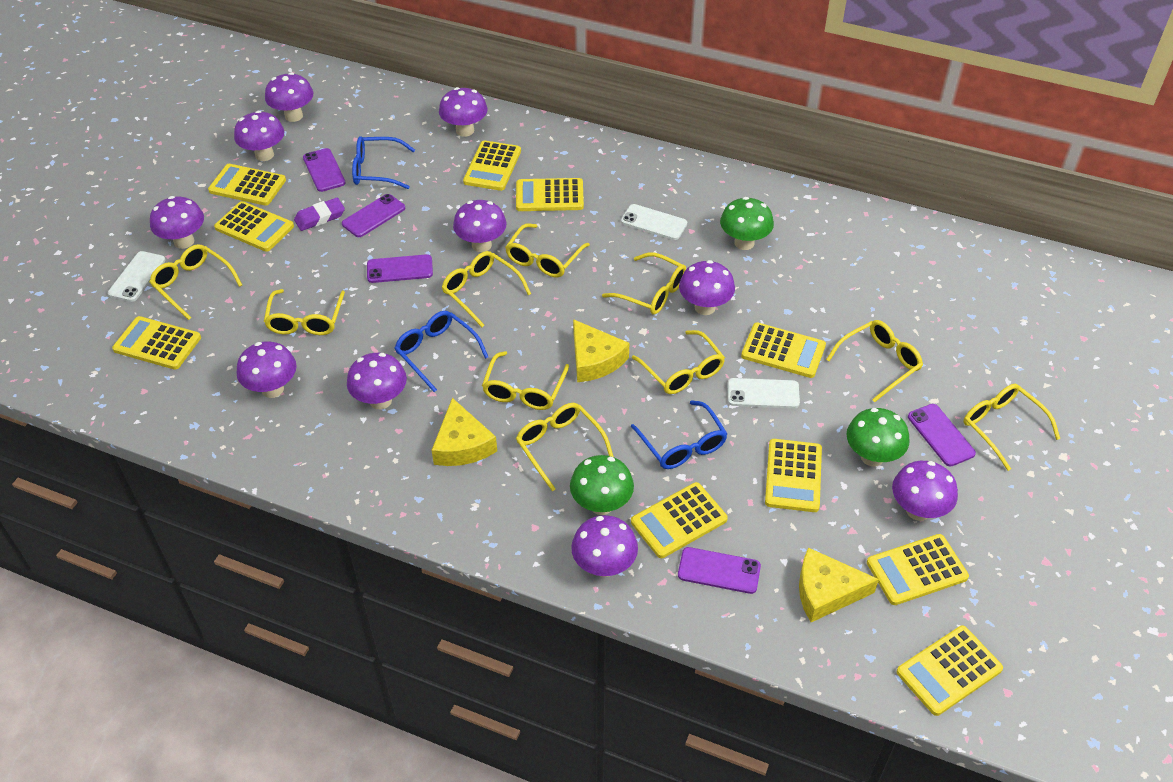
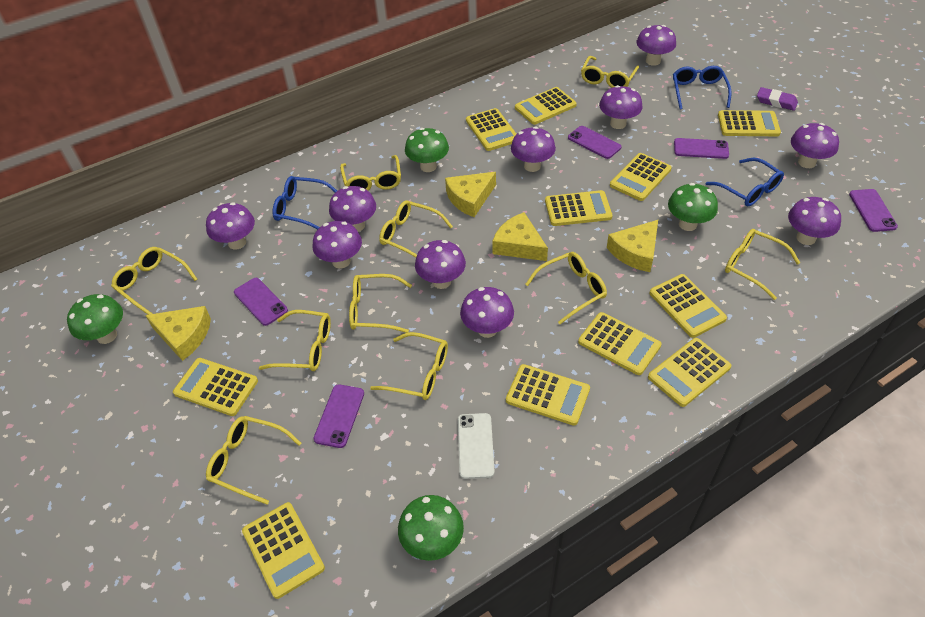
green mushroom: 3 -> 4
white phone: 3 -> 1
yellow calculator: 10 -> 11
yellow cheese: 3 -> 4

